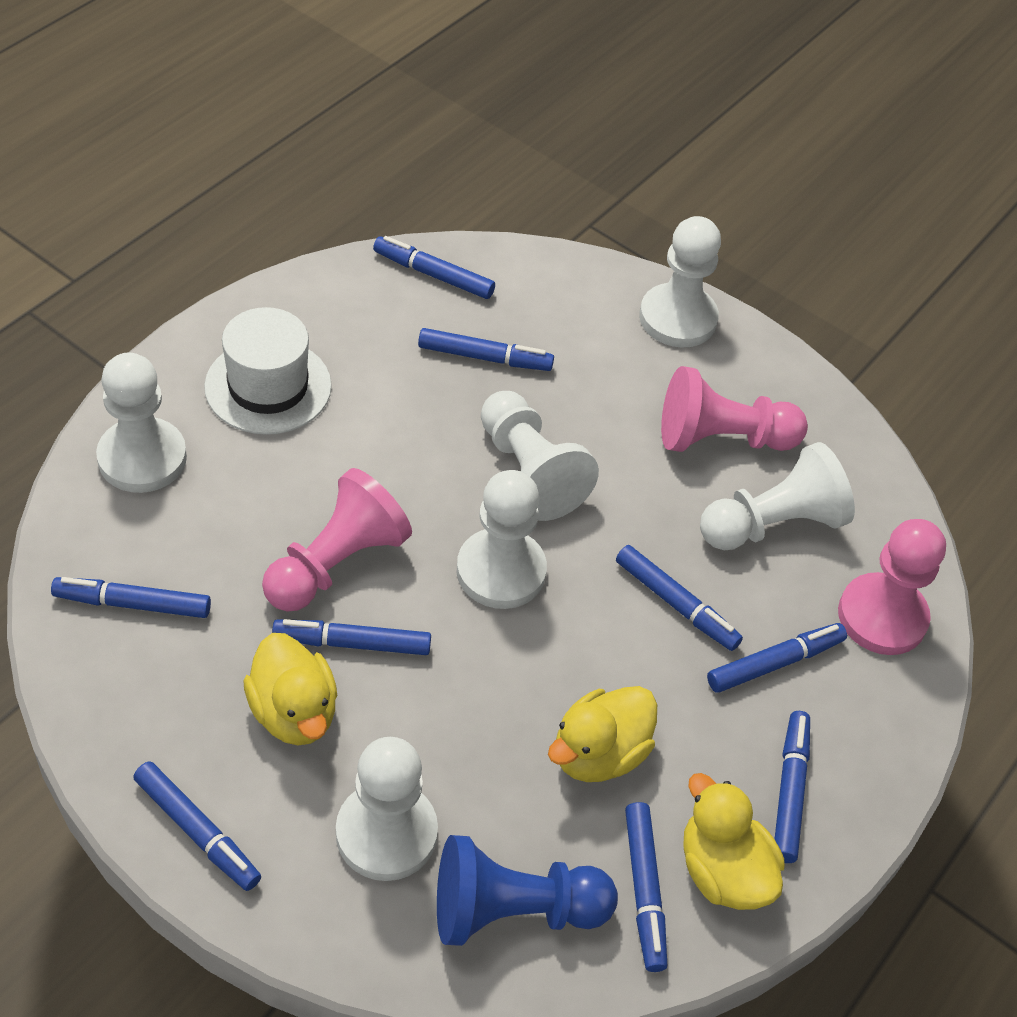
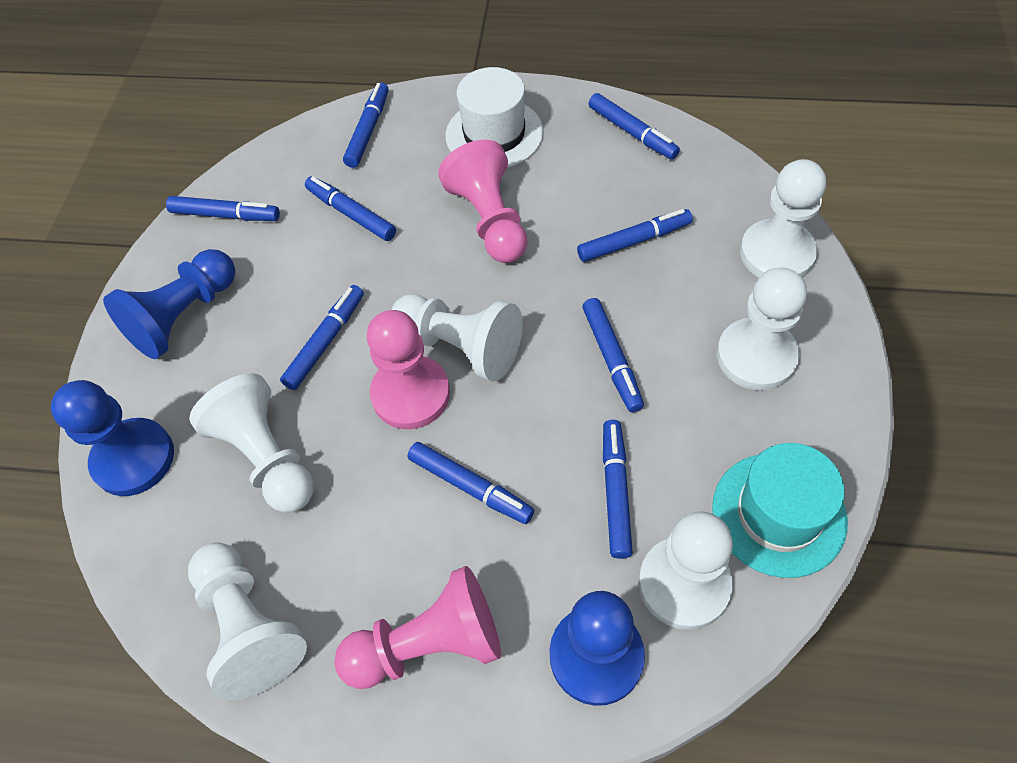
blue pawn: 1 -> 3
turquoise hat: 0 -> 1
yellow duck: 3 -> 0

